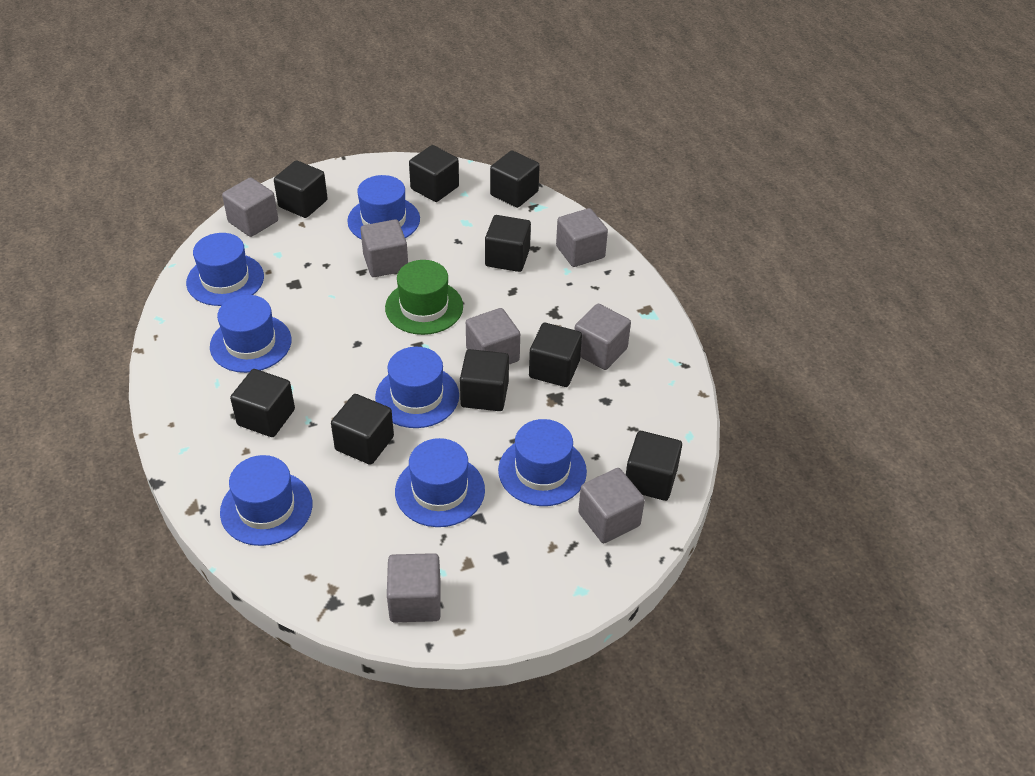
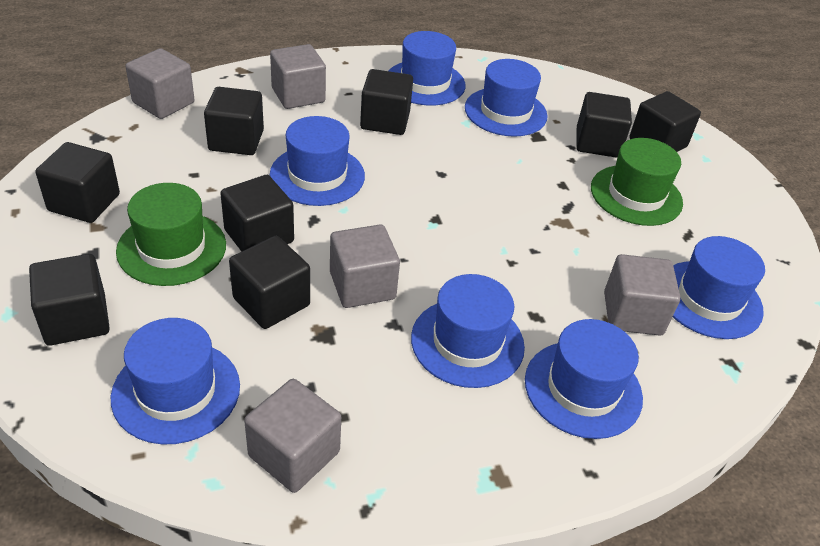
black cube: 9 -> 8
green hat: 1 -> 2
grey cube: 7 -> 5

